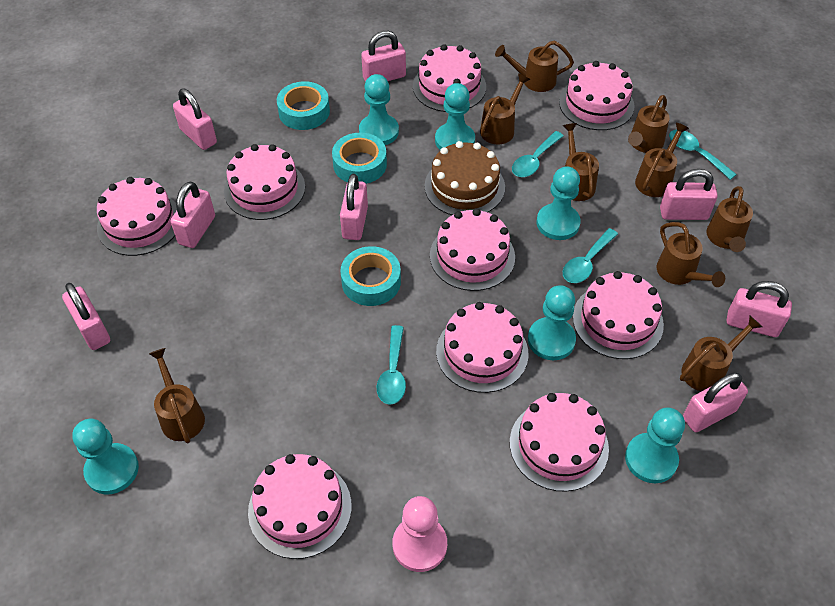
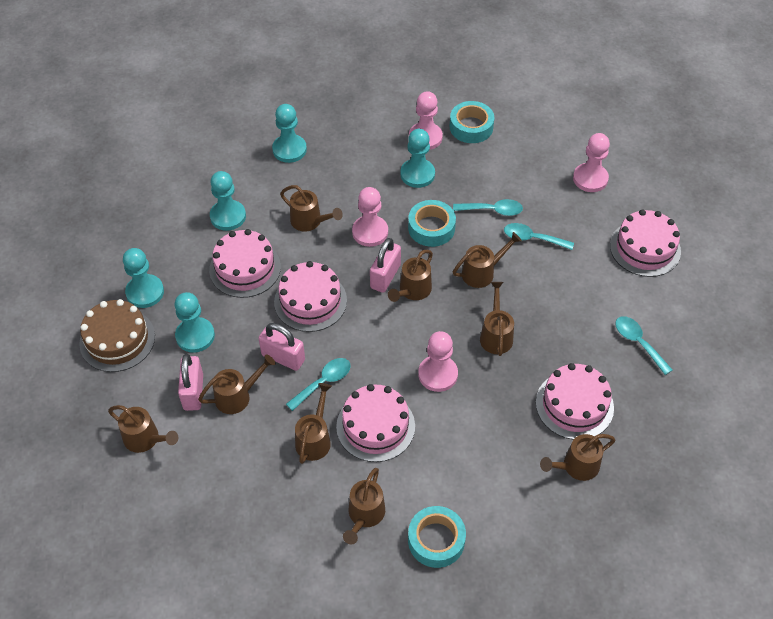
pink cake: 9 -> 5
pink padlock: 8 -> 3
pink pawn: 1 -> 4
turquoise pawn: 6 -> 5

